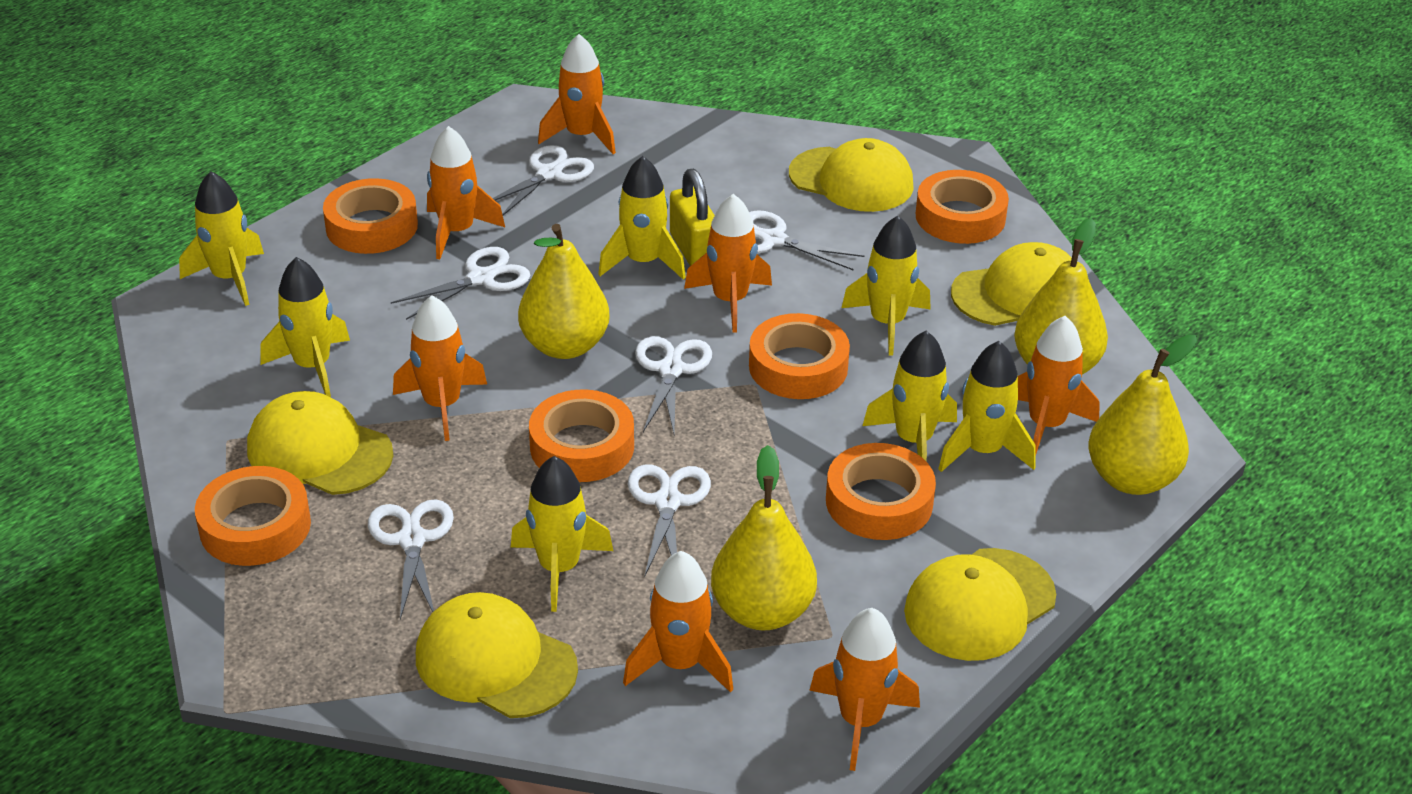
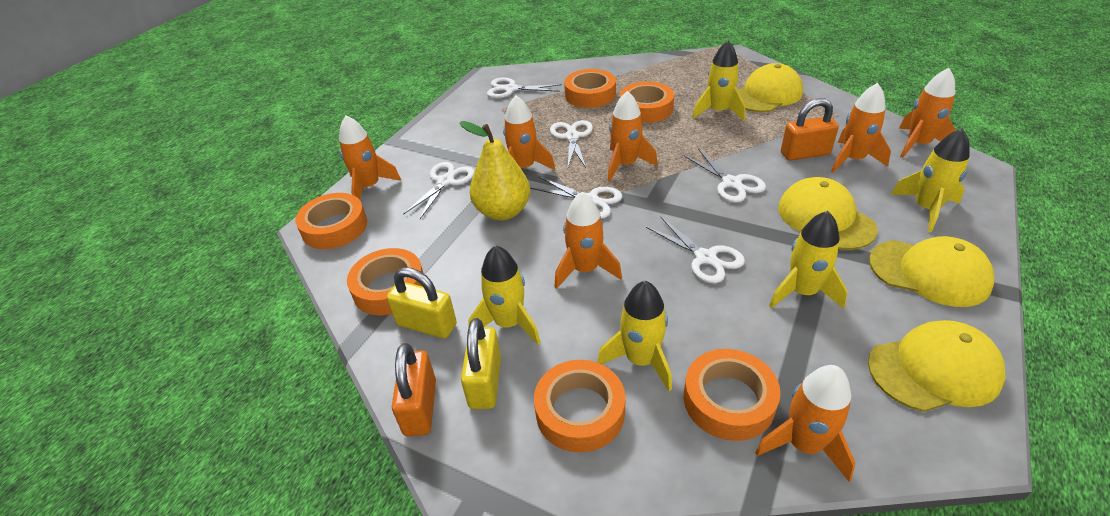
orange padlock: 0 -> 2
yellow cap: 5 -> 4
yellow padlock: 1 -> 2
yellow pear: 4 -> 1
yellow rocket: 7 -> 5

